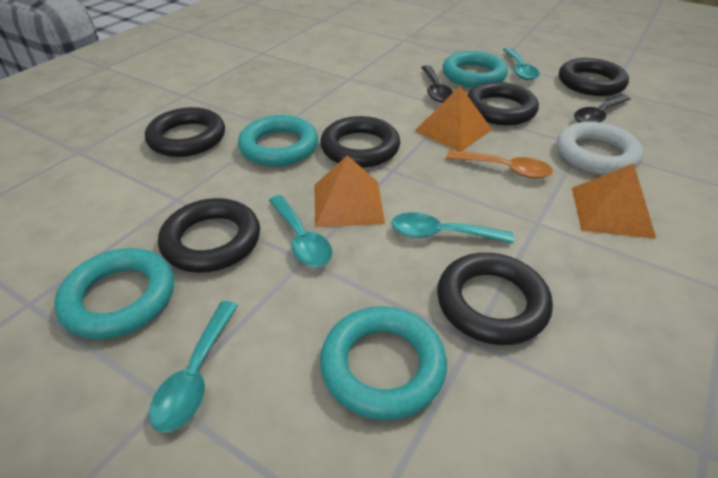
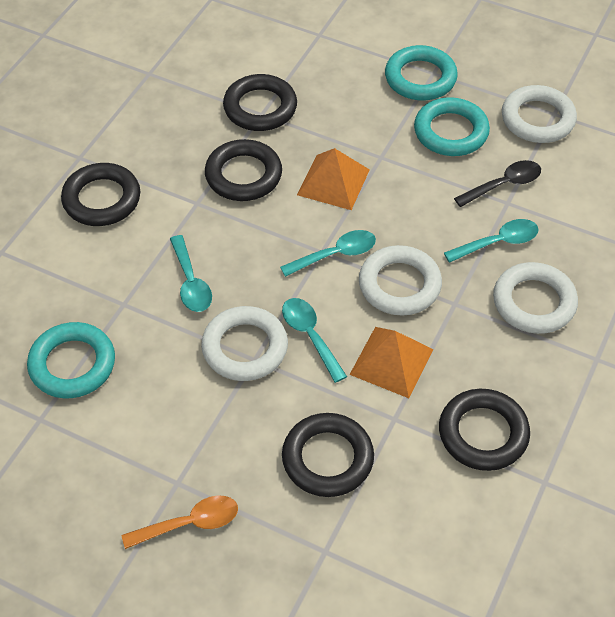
black ring: 6 -> 5
black spoon: 2 -> 1
orange pyramid: 3 -> 2
turquoise ring: 4 -> 3
white ring: 1 -> 4

